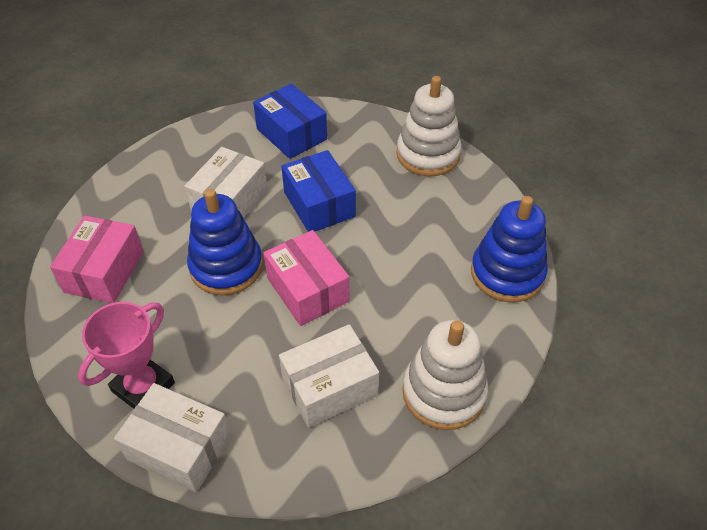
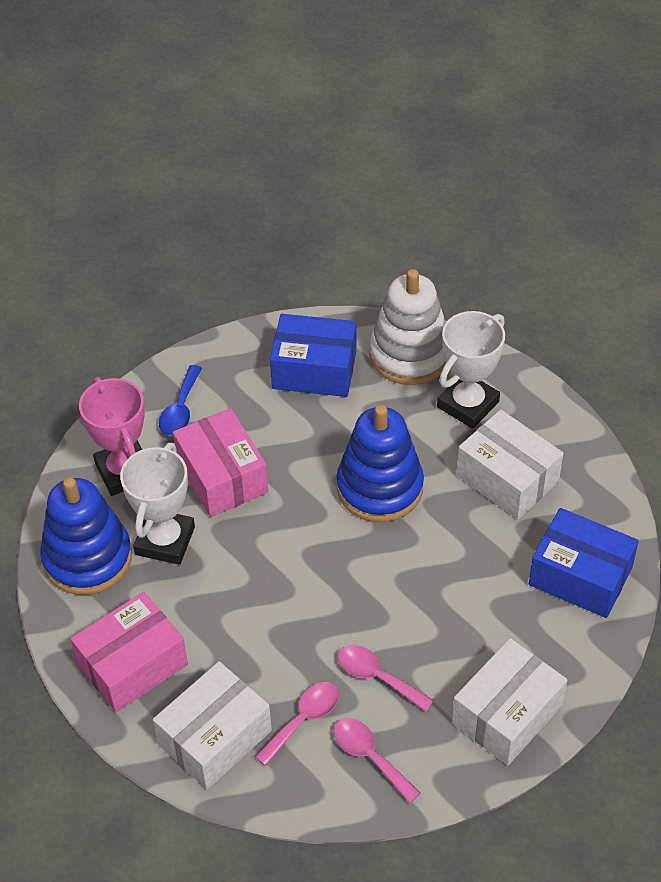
blue spoon: 0 -> 1
pink spoon: 0 -> 3
white stacking toy: 2 -> 1
white trophy: 0 -> 2

